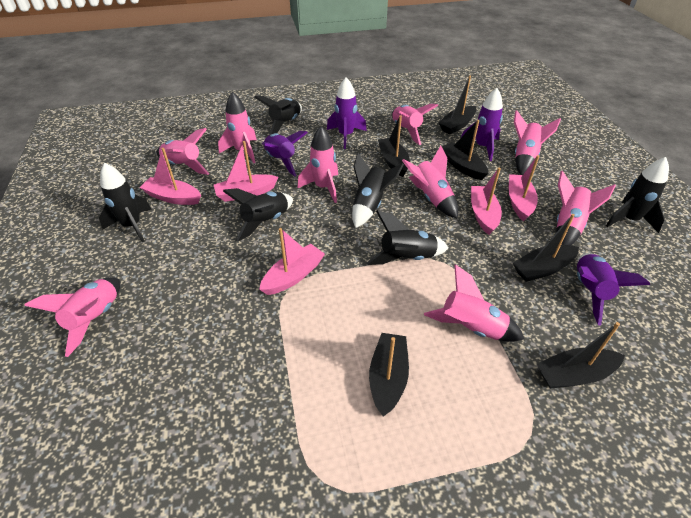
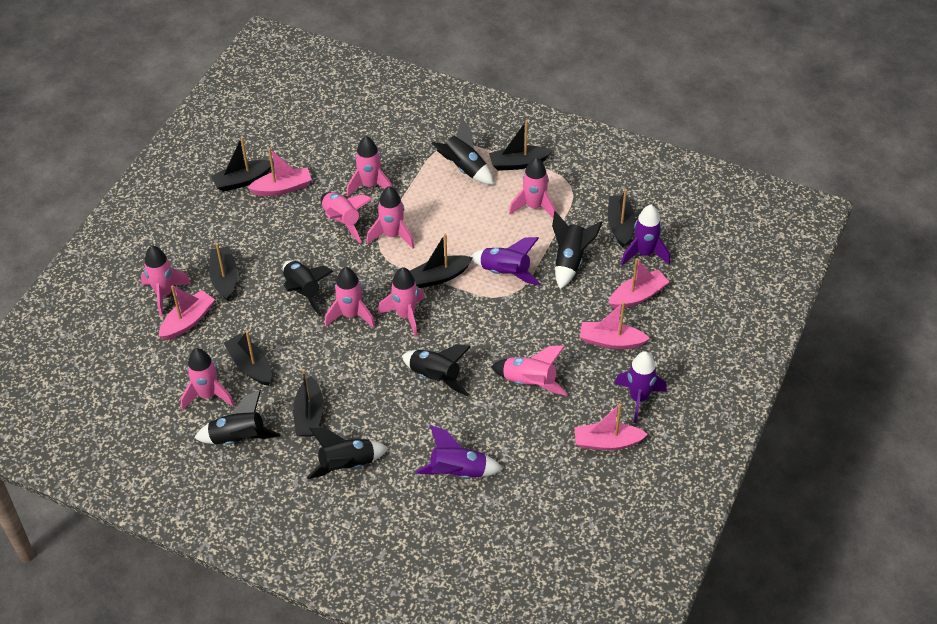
black boat: 6 -> 7

